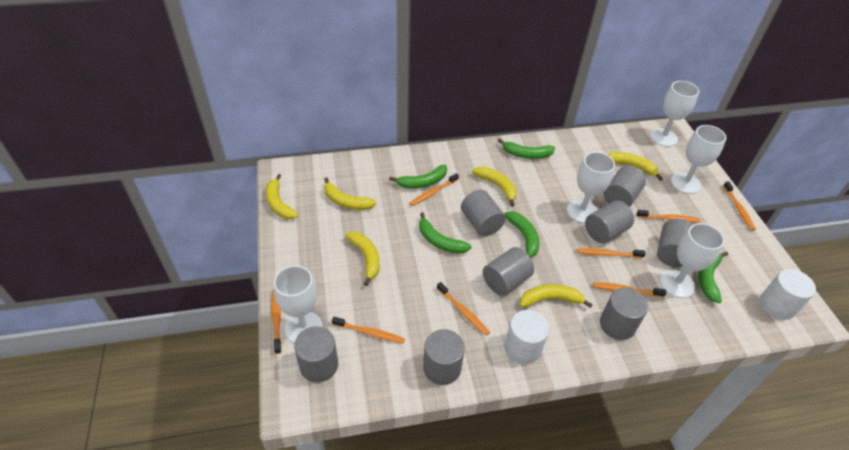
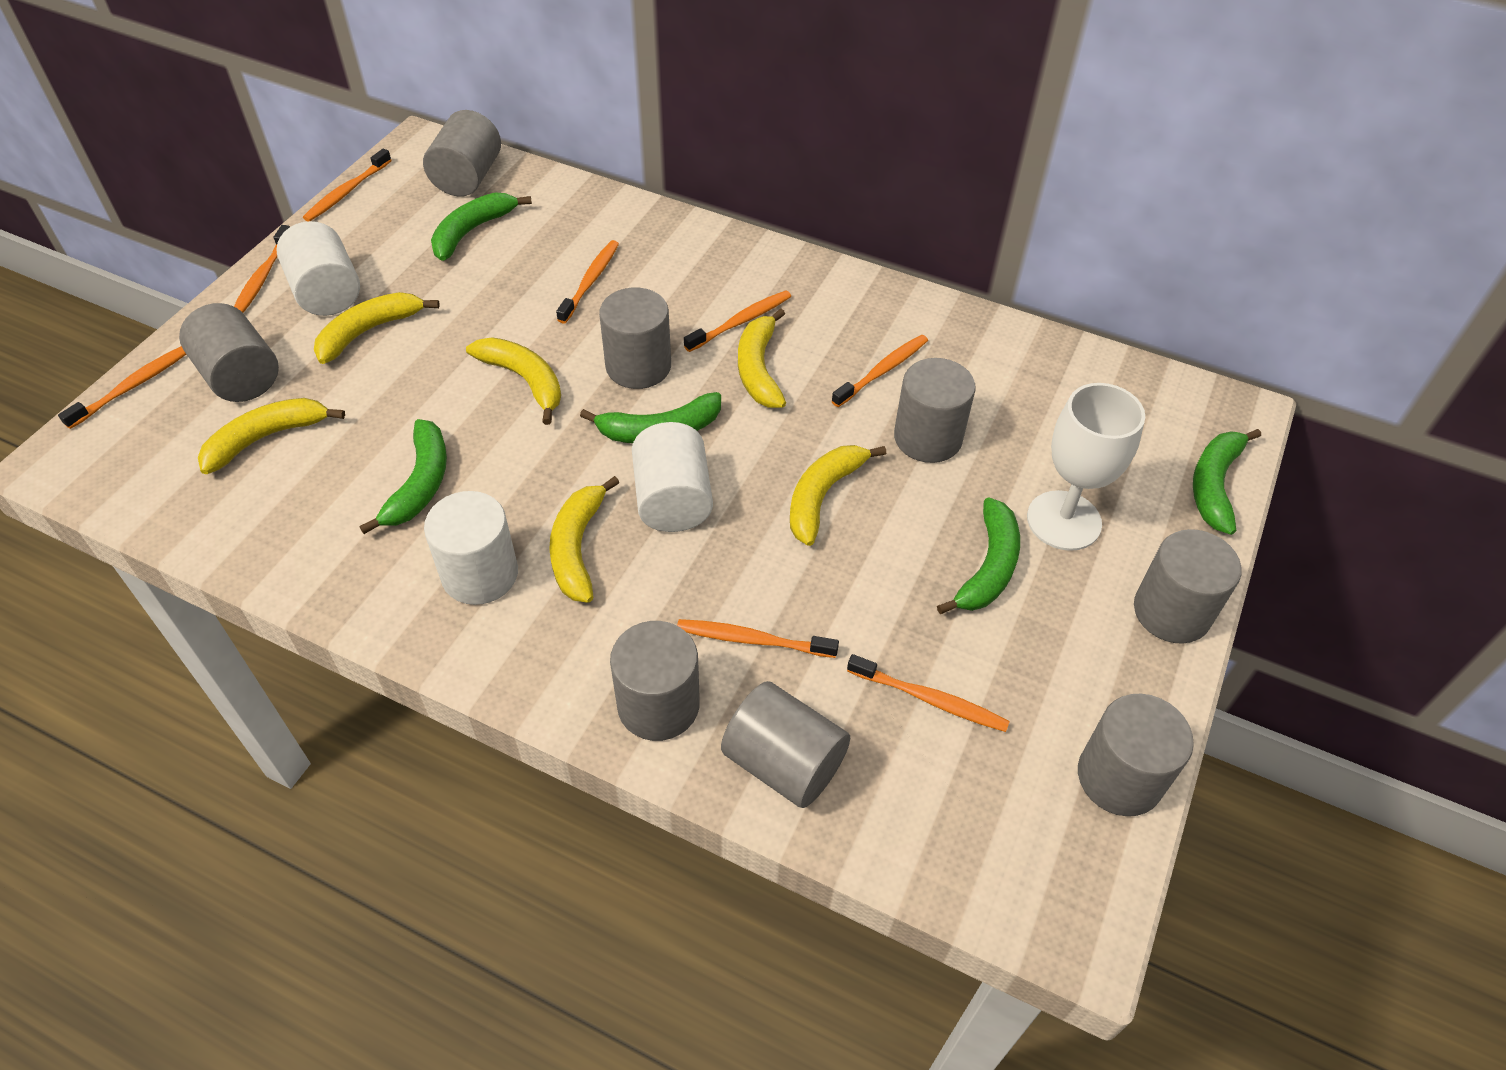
white cylinder: 2 -> 3
white goblet: 5 -> 1

